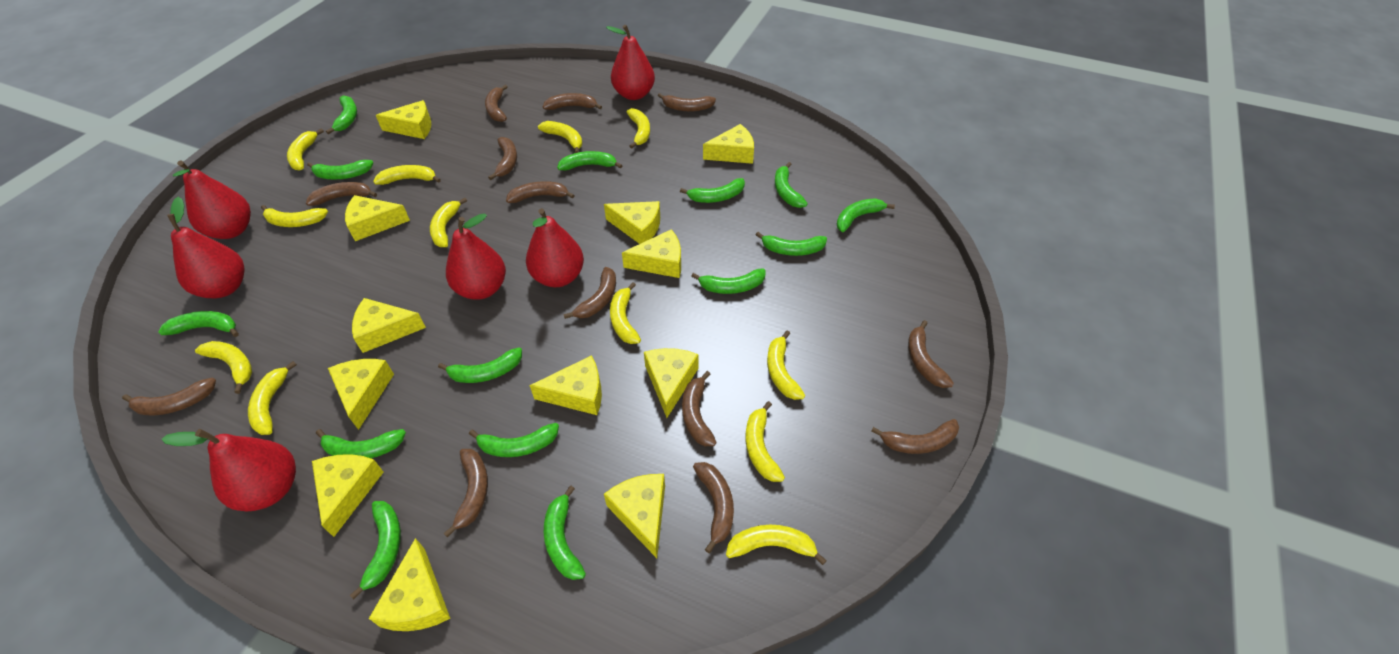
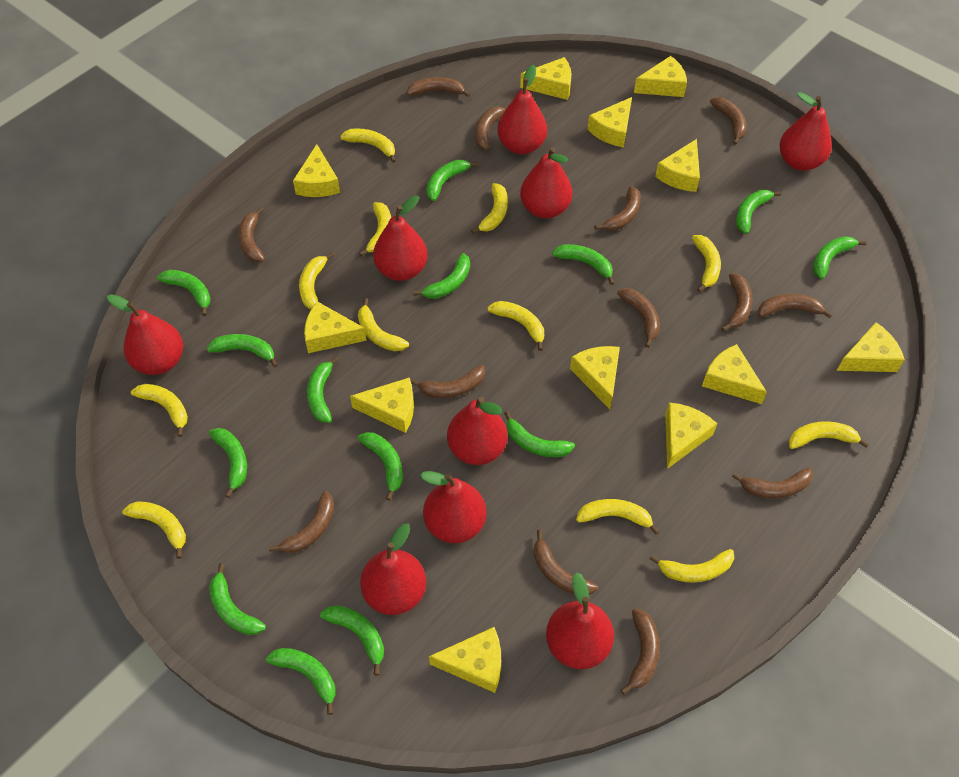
red pear: 6 -> 9

